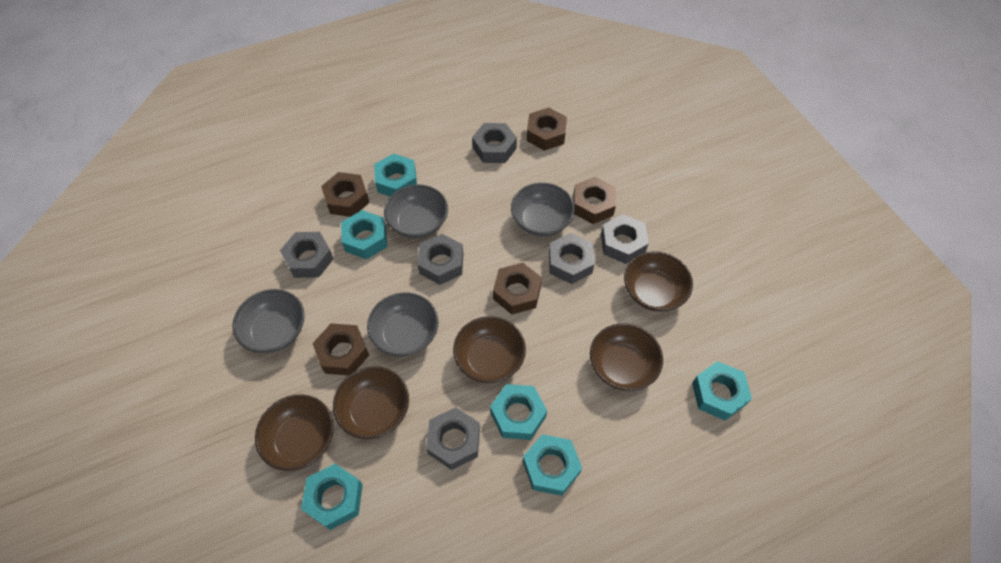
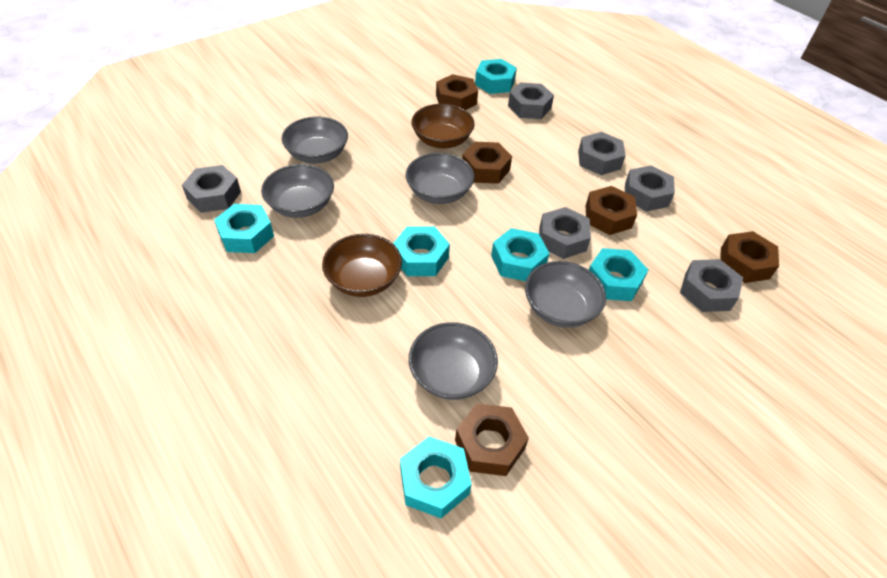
brown bowl: 5 -> 2
grey bowl: 4 -> 5

